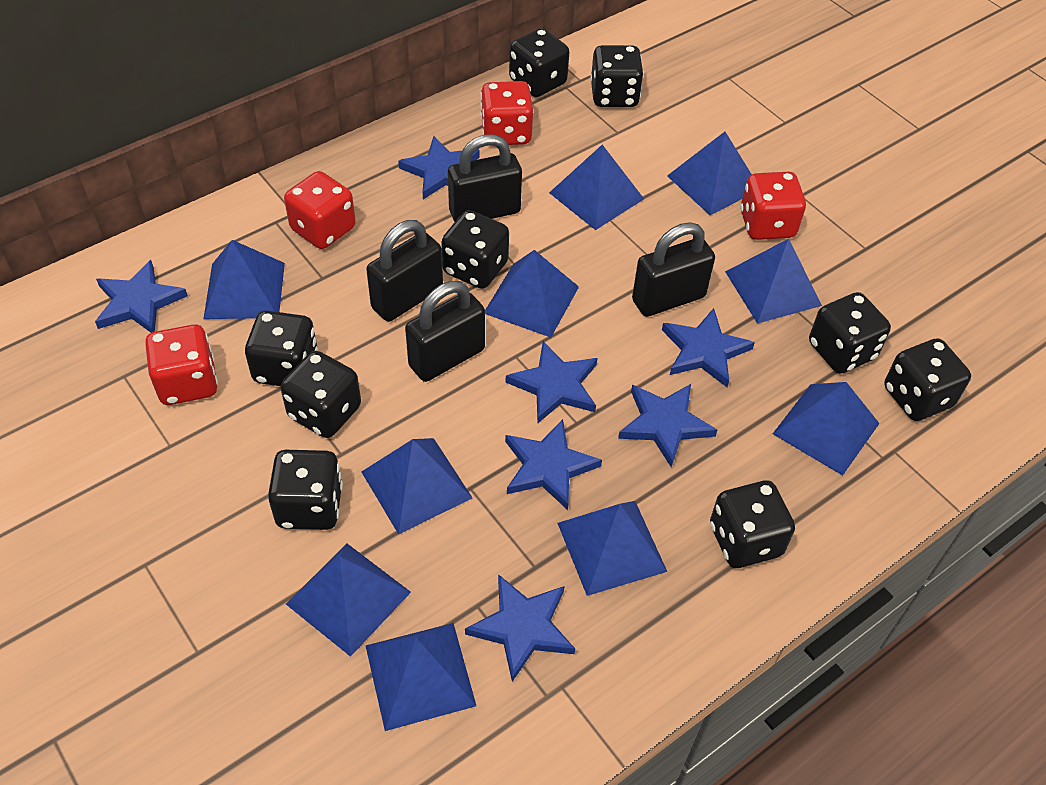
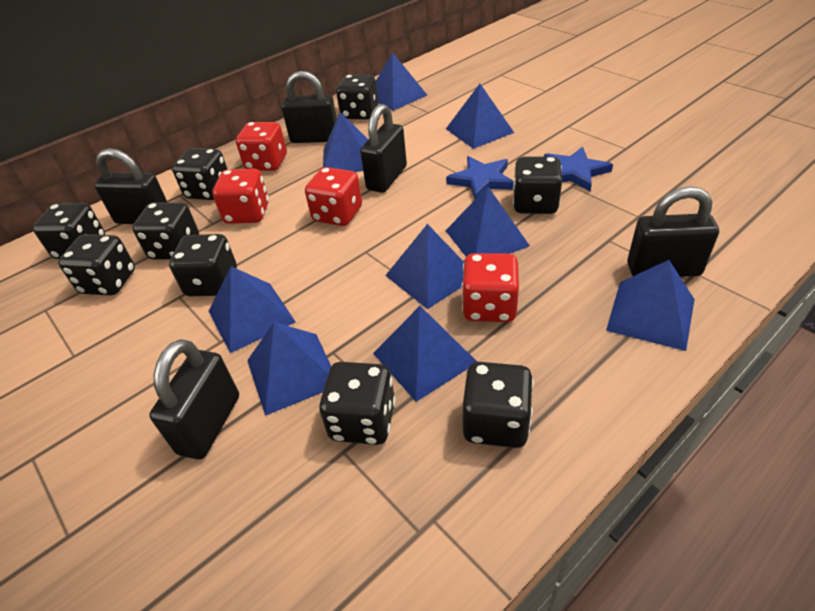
black padlock: 4 -> 5
blue pyramid: 10 -> 9
blue star: 7 -> 2

